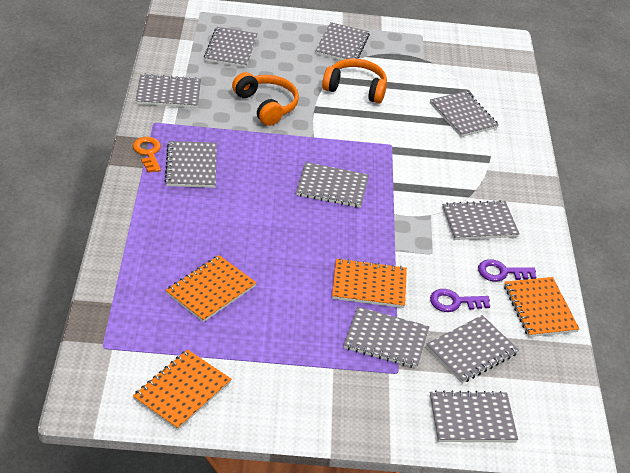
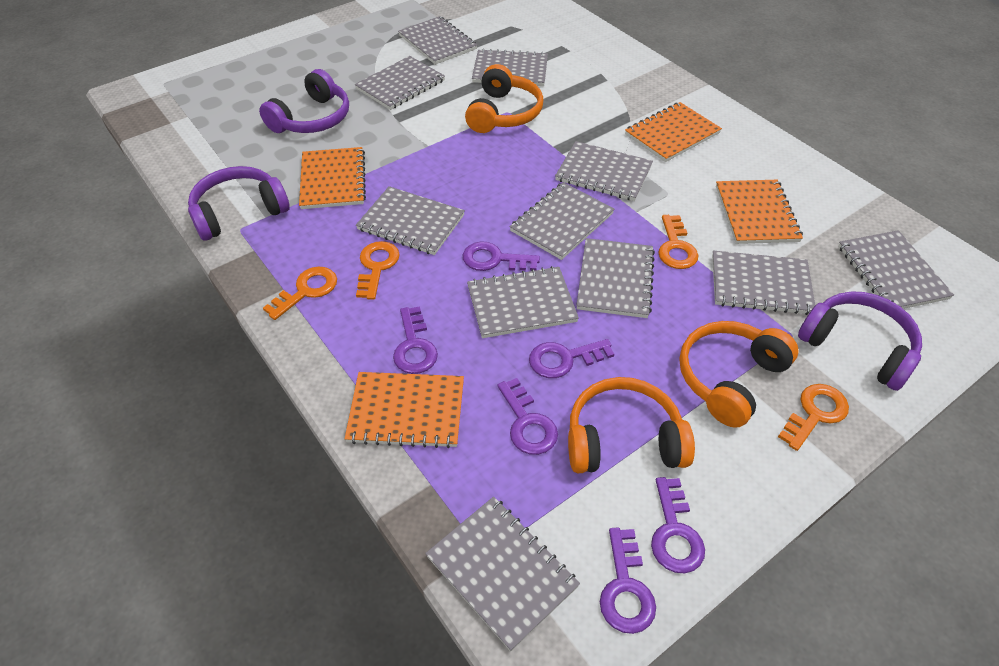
grey notebook: 10 -> 11
orange headphones: 2 -> 3
orange key: 1 -> 4
purple headphones: 0 -> 3
purple key: 2 -> 6

